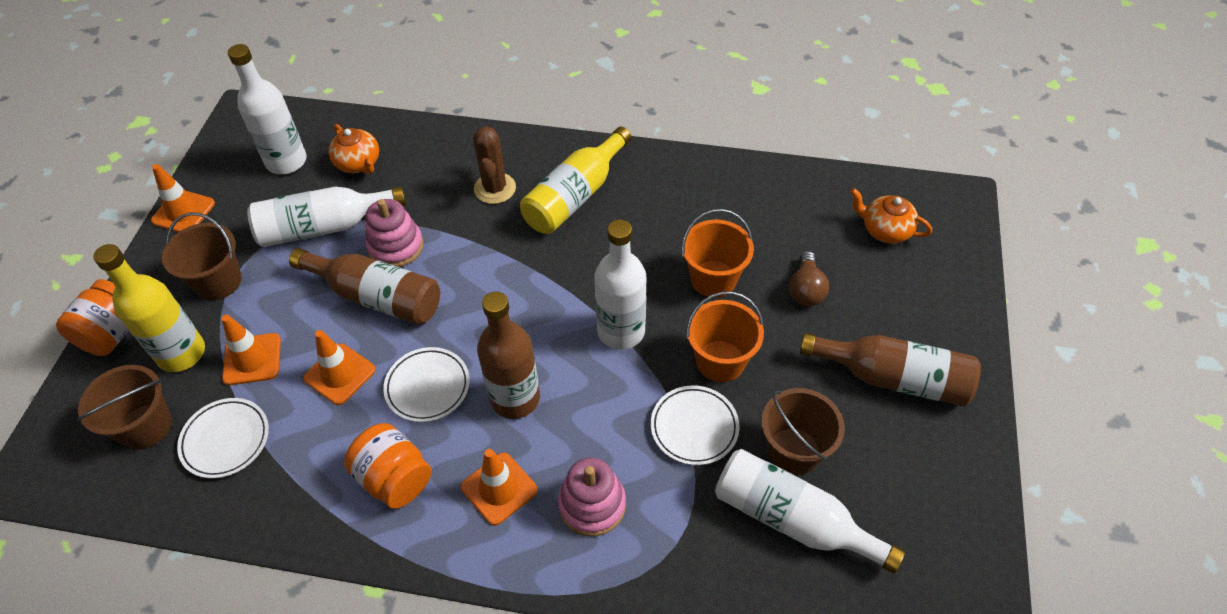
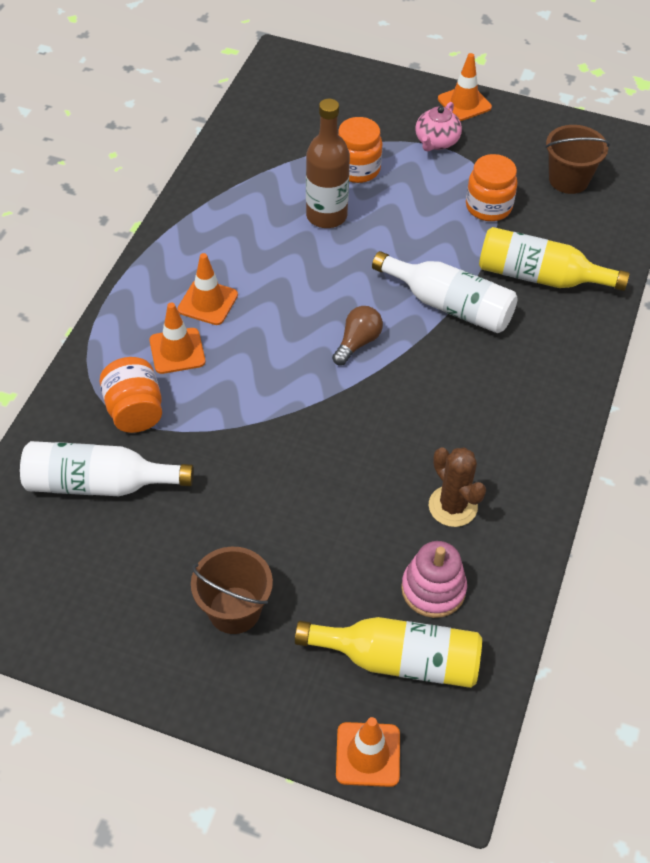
brown bottle: 3 -> 1
brown bucket: 3 -> 2
orange bucket: 2 -> 0
orange jar: 2 -> 3
orange teapot: 2 -> 0
pink stacking toy: 2 -> 1
pink teapot: 0 -> 1
white bottle: 4 -> 2
white plate: 3 -> 0

